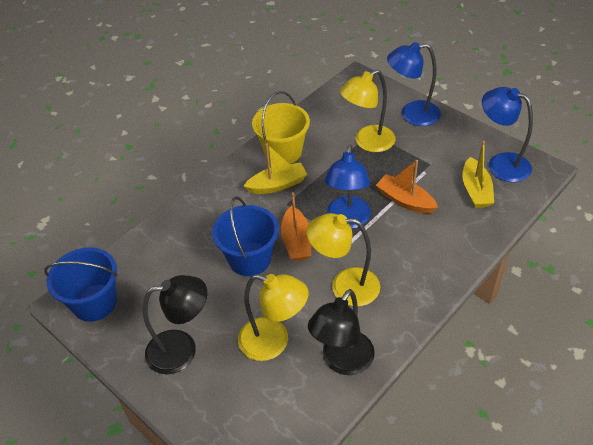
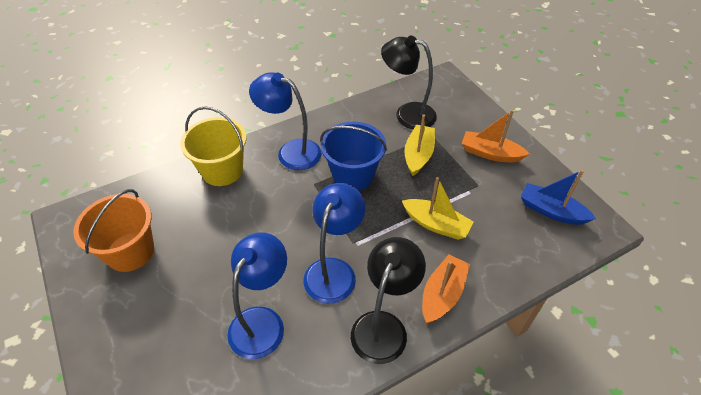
blue boat: 0 -> 1
blue bucket: 2 -> 1
orange bucket: 0 -> 1
yellow lamp: 3 -> 0

